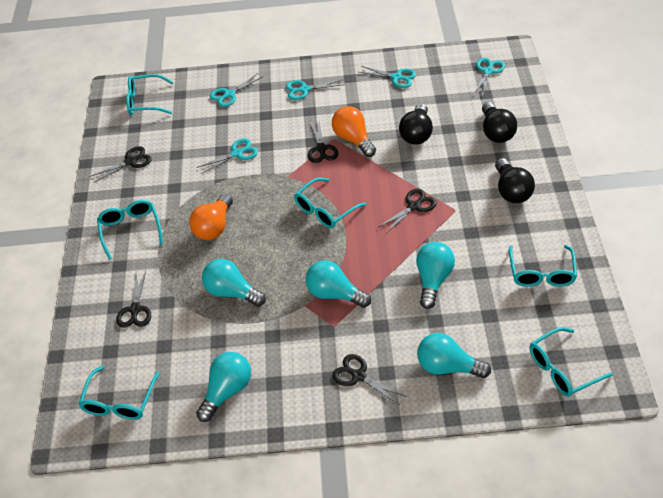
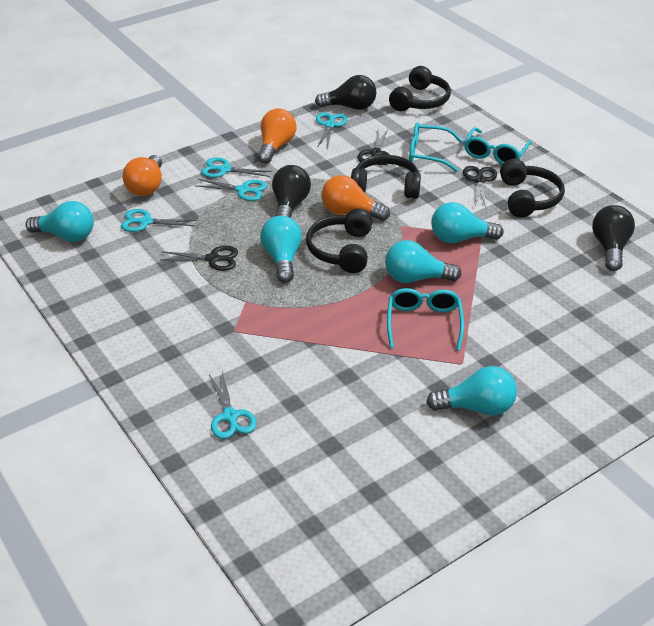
black headphones: 0 -> 4
black scissors: 5 -> 3
orange light bulb: 2 -> 3
turquoise glasses: 6 -> 3

